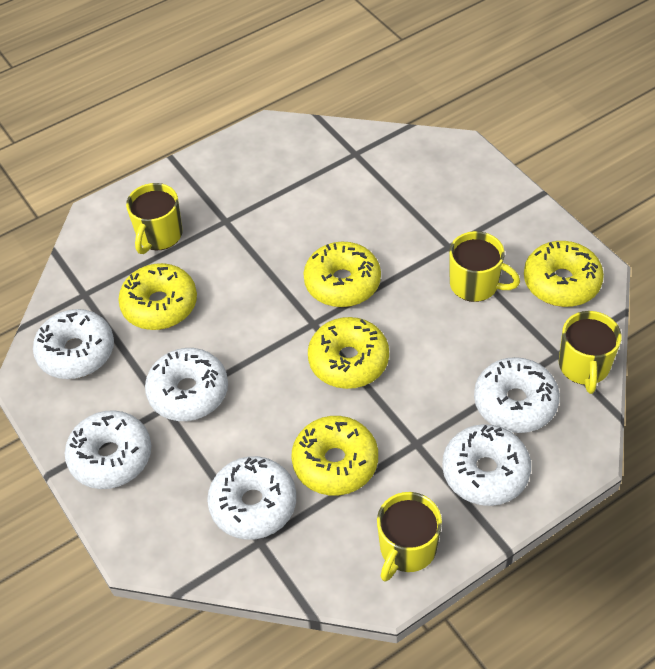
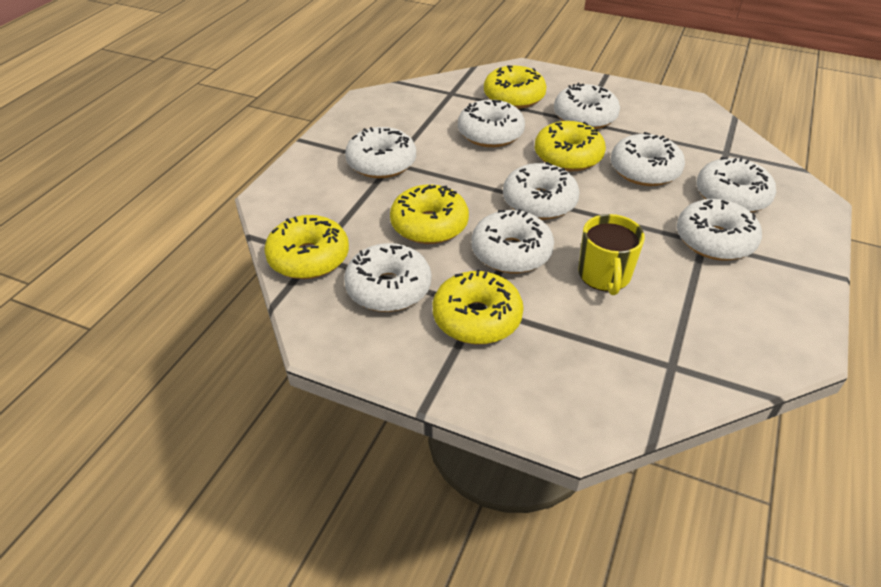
white donut: 6 -> 9
yellow mug: 4 -> 1

